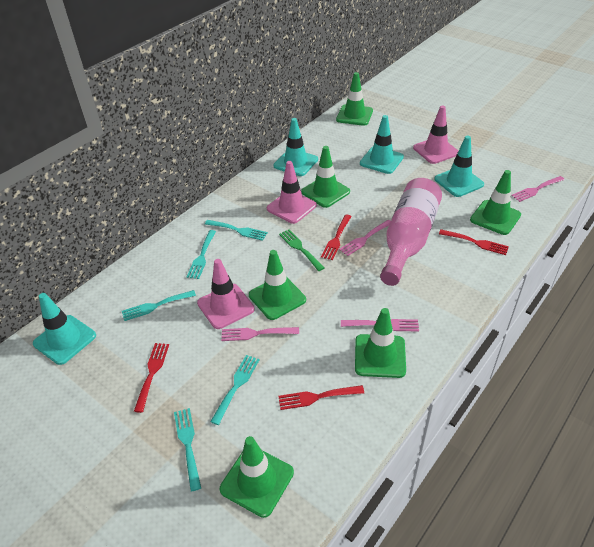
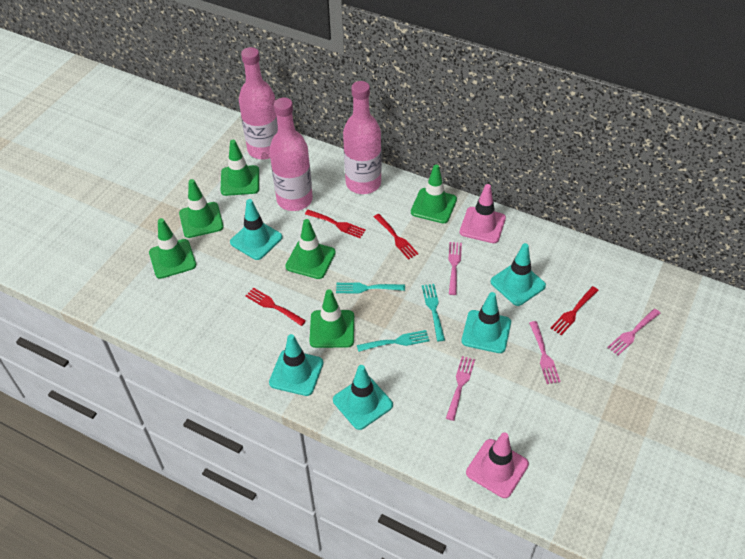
green fork: 1 -> 0
pink bottle: 1 -> 3
pink traffic cone: 3 -> 2
turquoise fork: 5 -> 3
turquoise traffic cone: 4 -> 5

